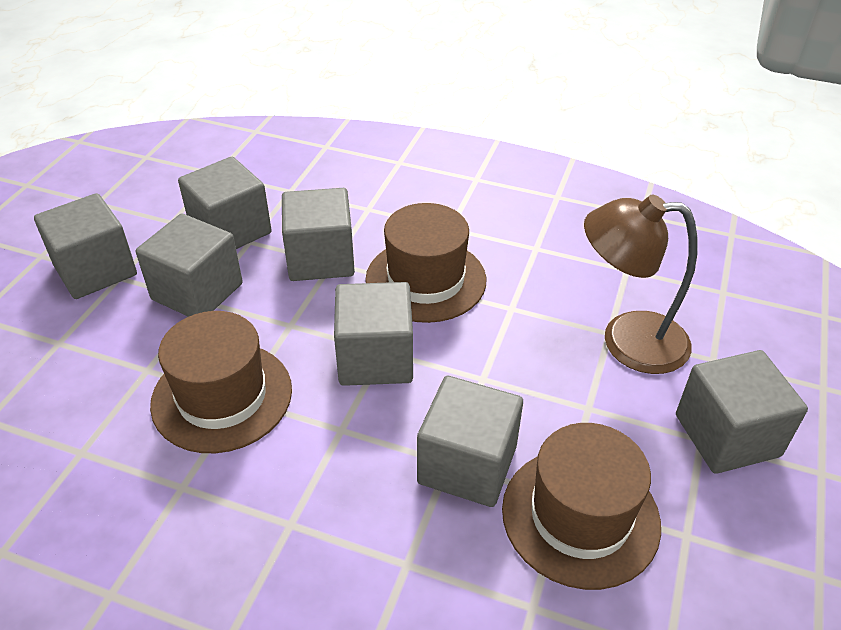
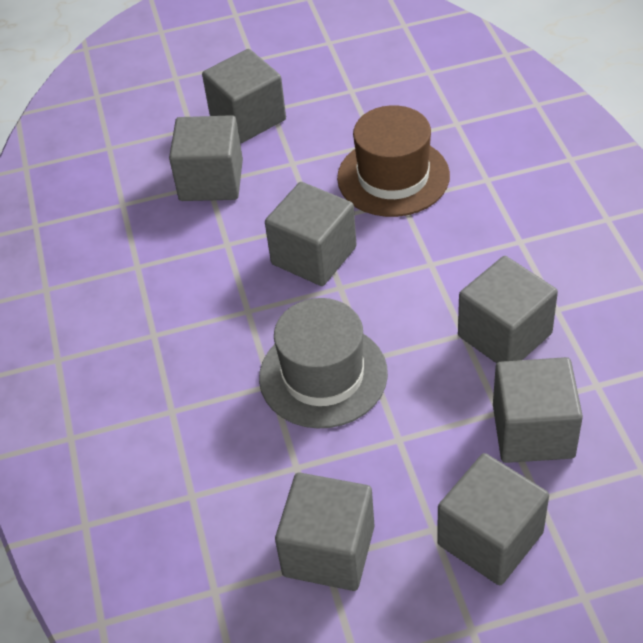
brown hat: 3 -> 1
brown lamp: 1 -> 0
grey hat: 0 -> 1

